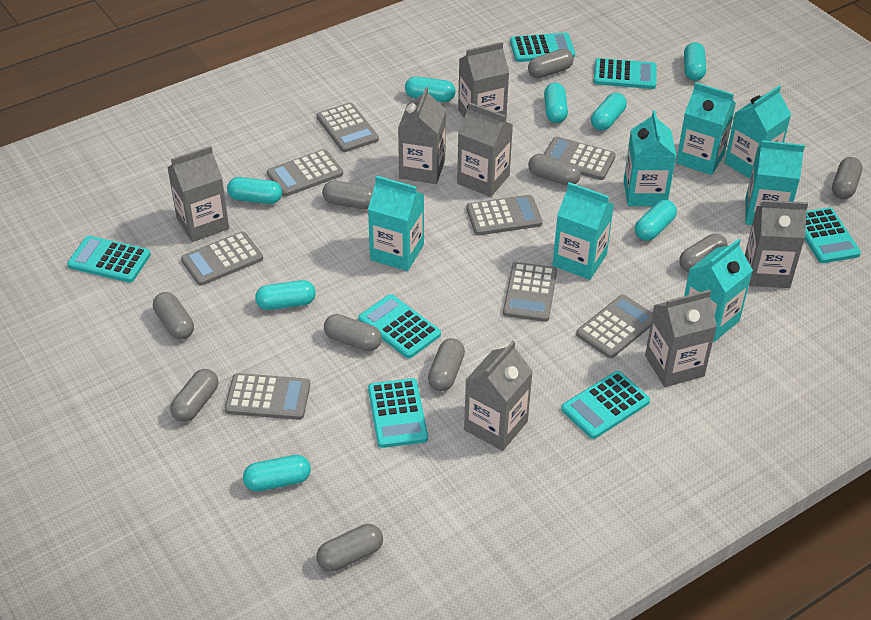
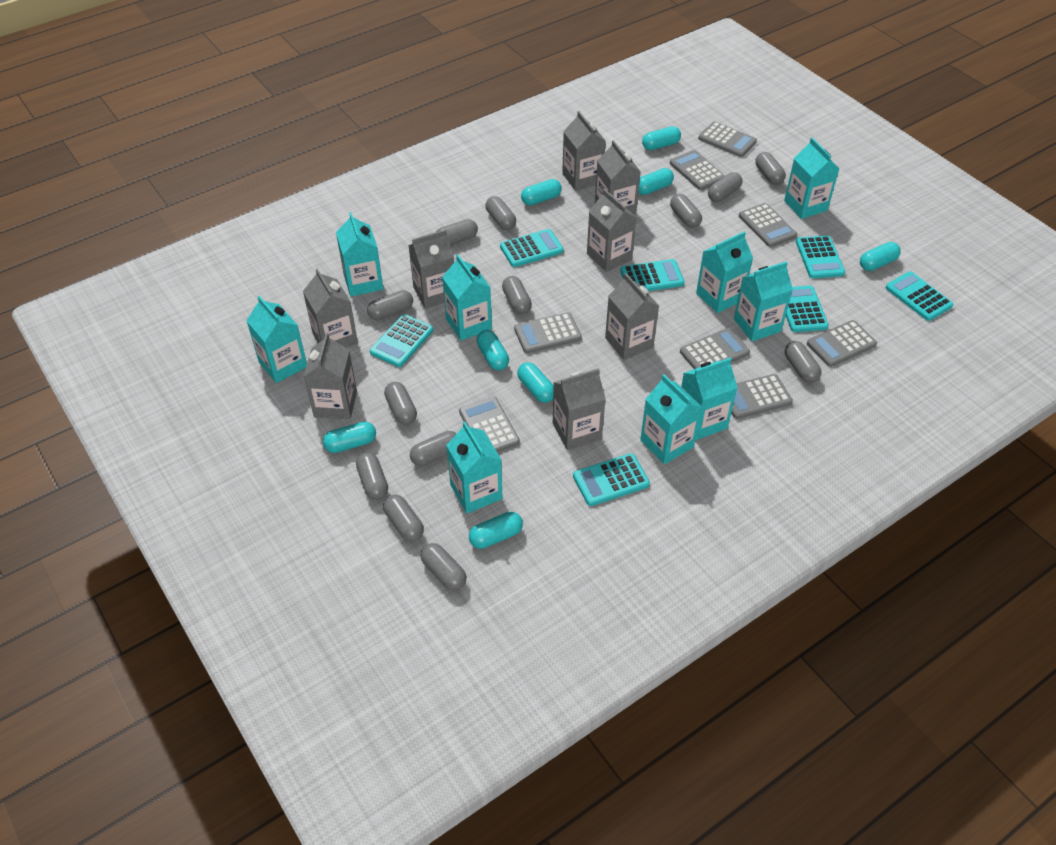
grey capsule: 10 -> 13
grey carton: 7 -> 8
turquoise carton: 7 -> 9

